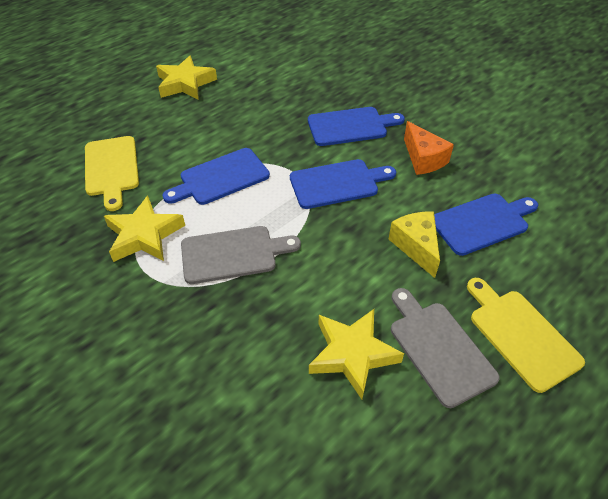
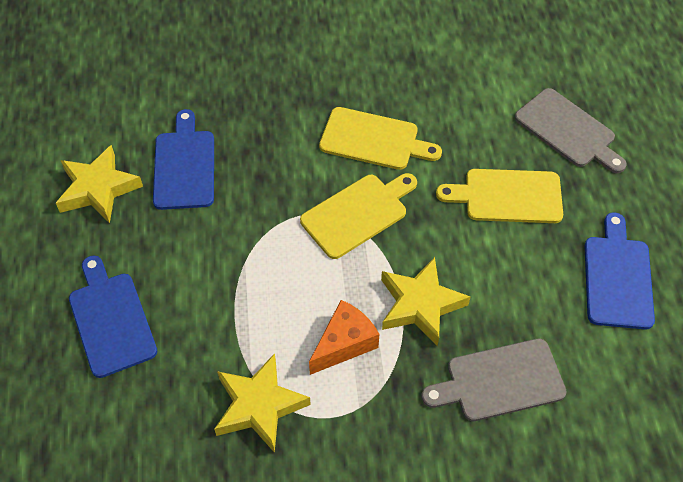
blue cutting board: 4 -> 3
yellow cheese: 1 -> 0
yellow cutting board: 2 -> 3

